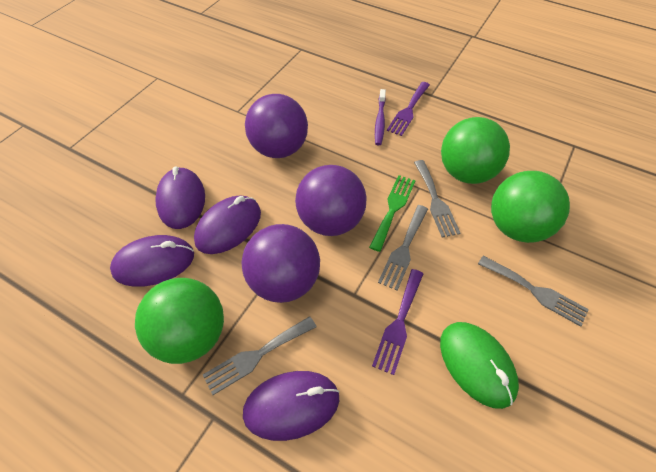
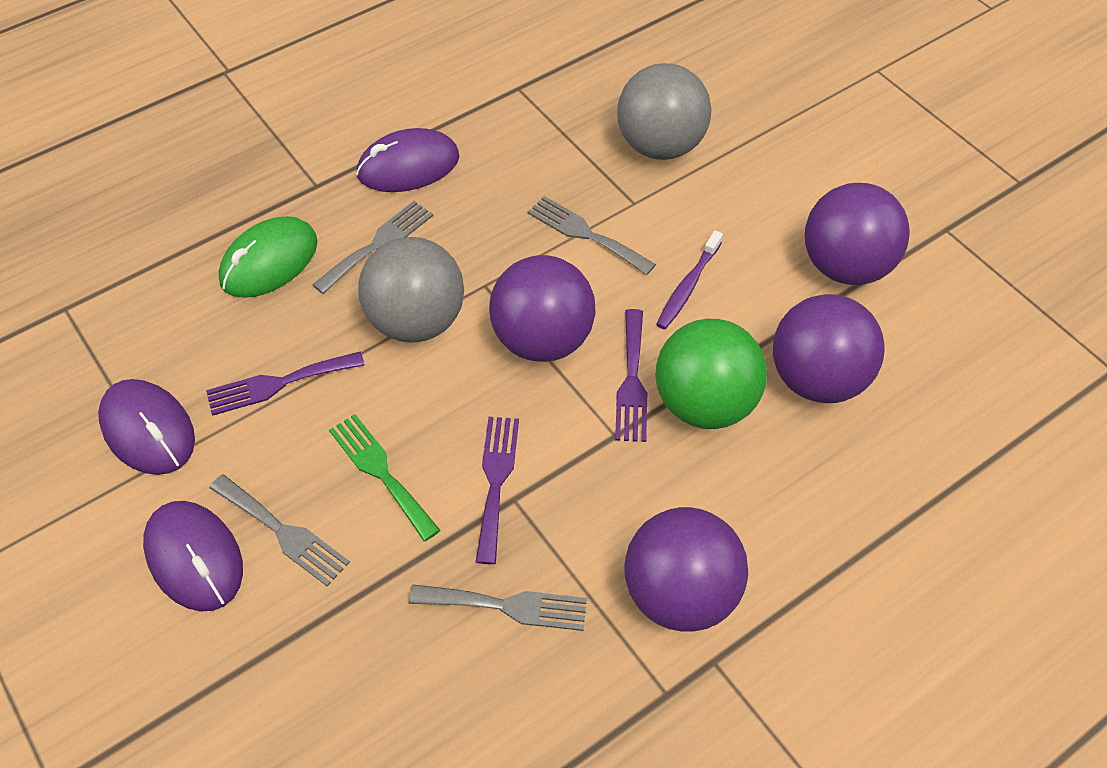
green ball: 3 -> 1
grey ball: 0 -> 2
purple ball: 3 -> 4
purple fork: 2 -> 3
purple mouse: 4 -> 3

